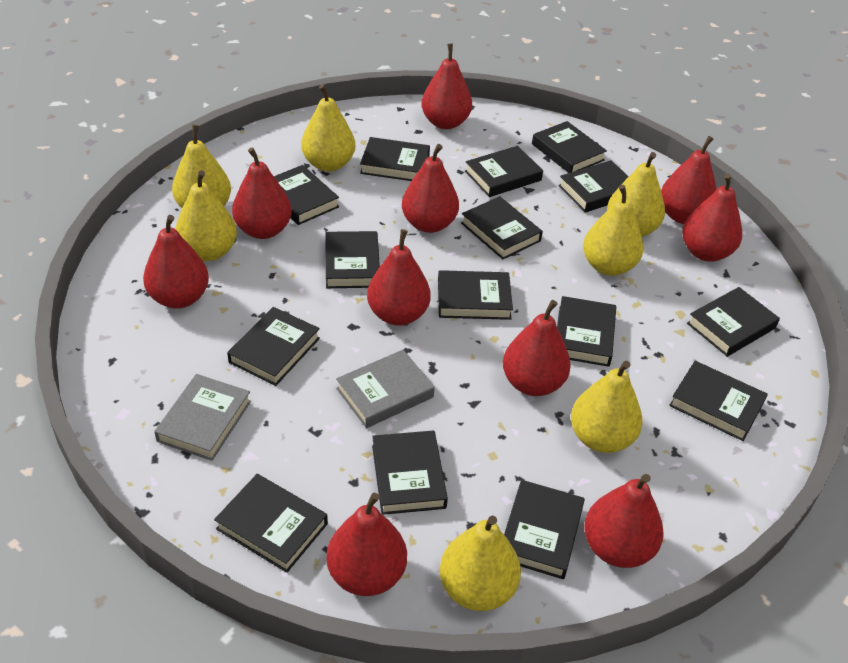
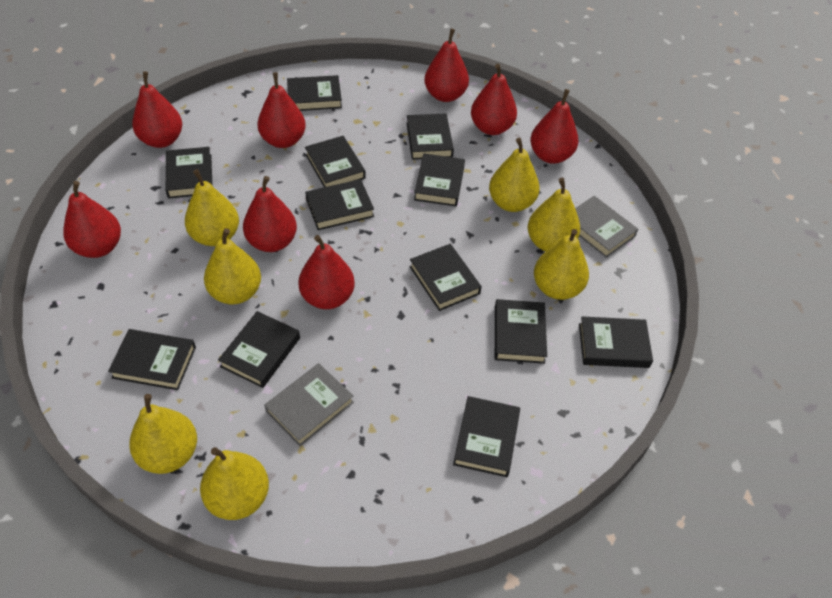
black book: 15 -> 12
red pear: 10 -> 8

